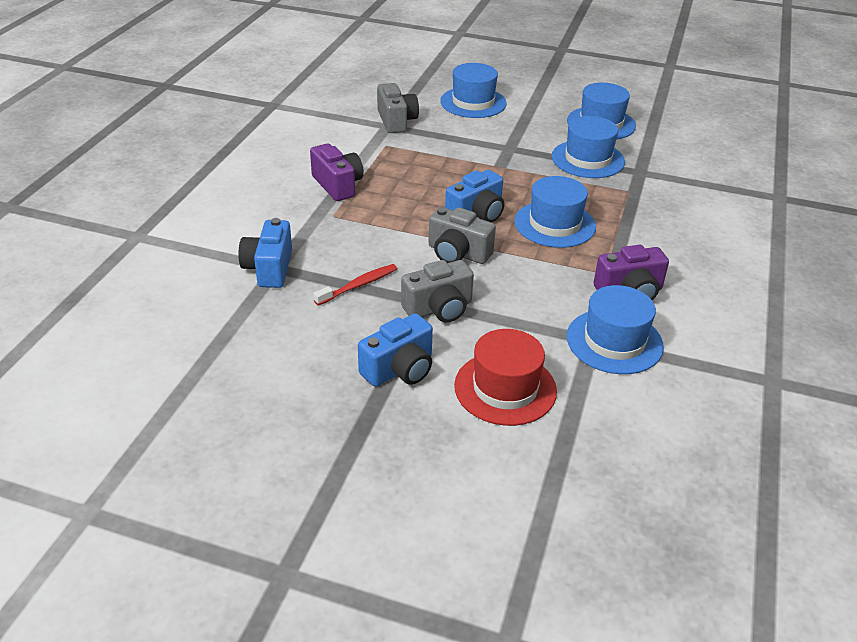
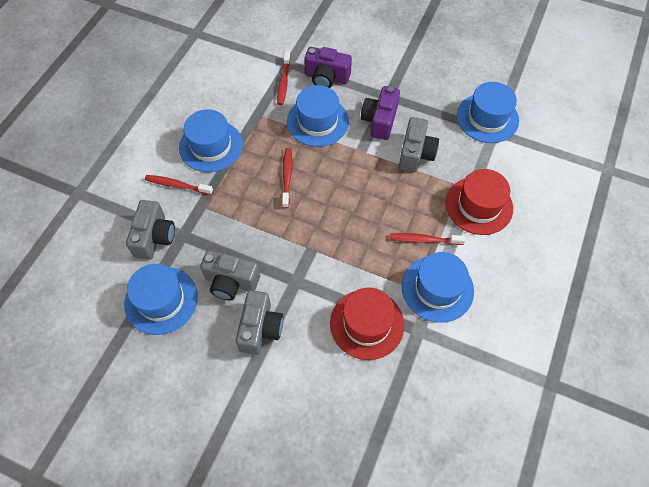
blue camera: 3 -> 0
grey camera: 3 -> 4
red hat: 1 -> 2
red toothbrush: 1 -> 4

